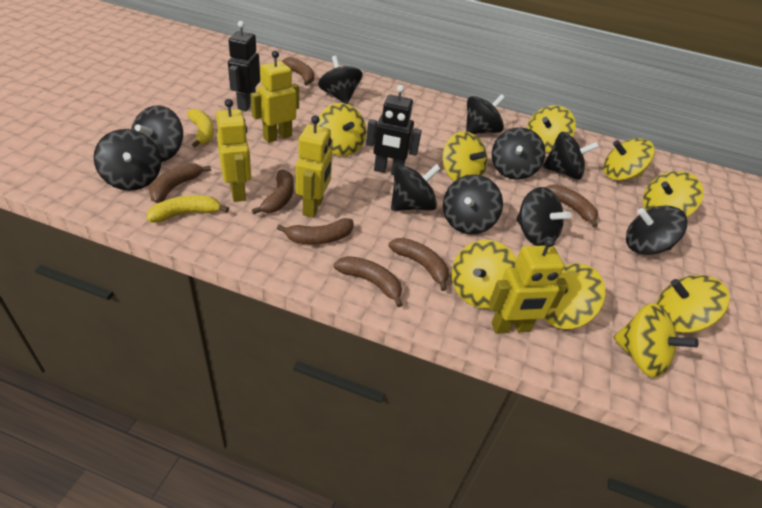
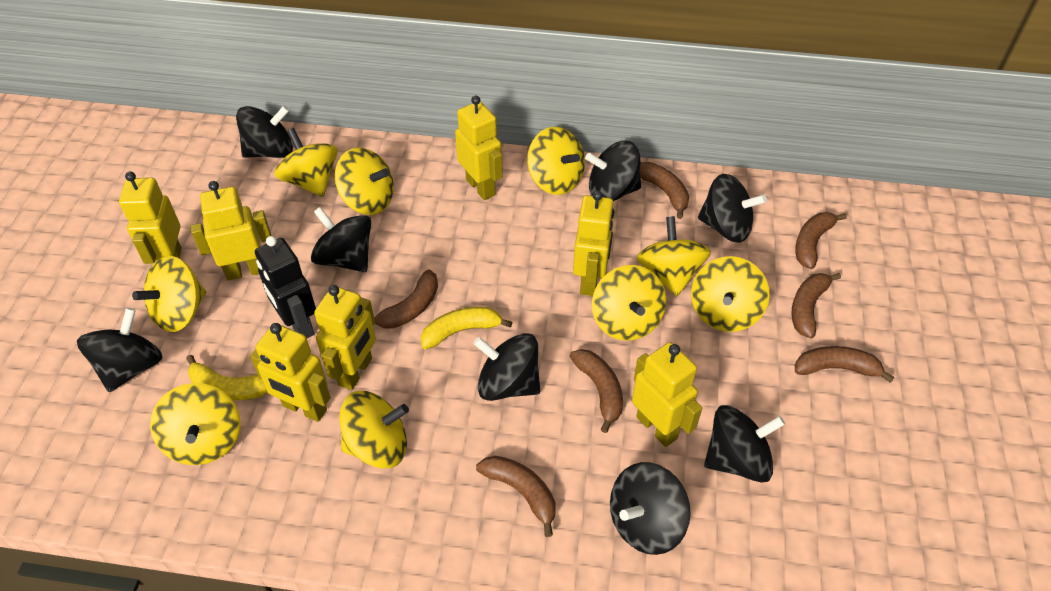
black robot: 2 -> 1
black spinning top: 10 -> 8
yellow robot: 4 -> 7

